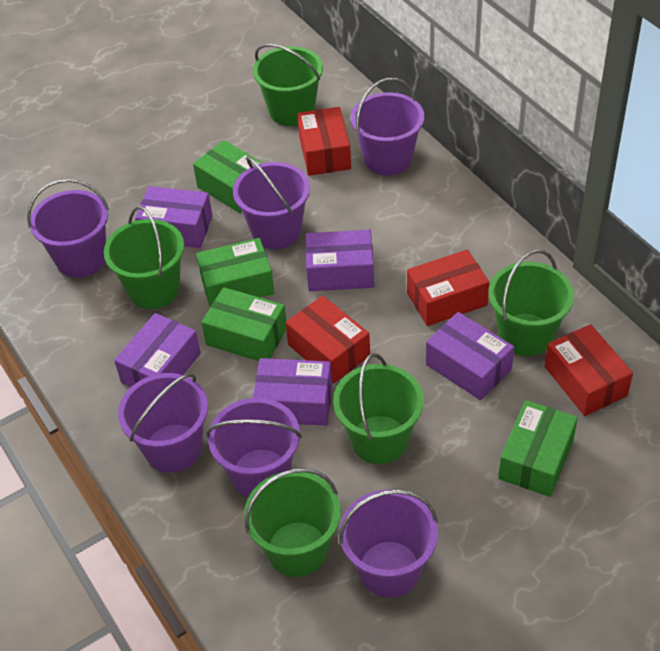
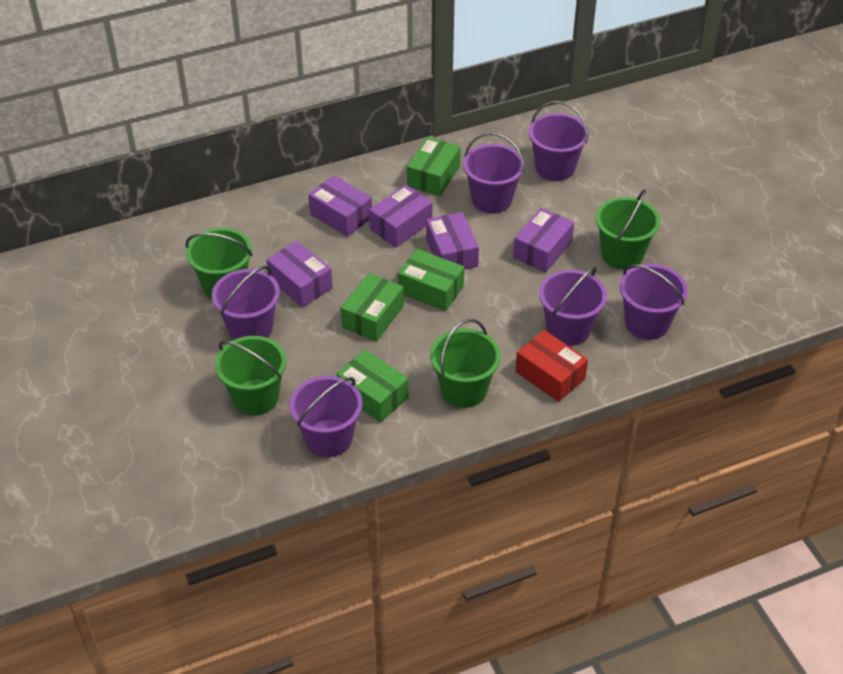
green bucket: 5 -> 4
red box: 4 -> 1

